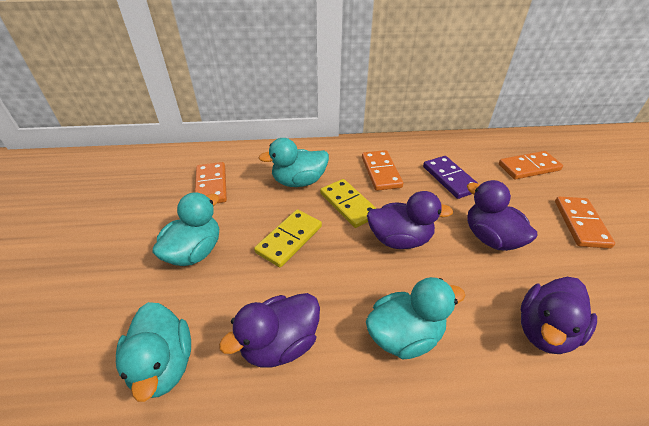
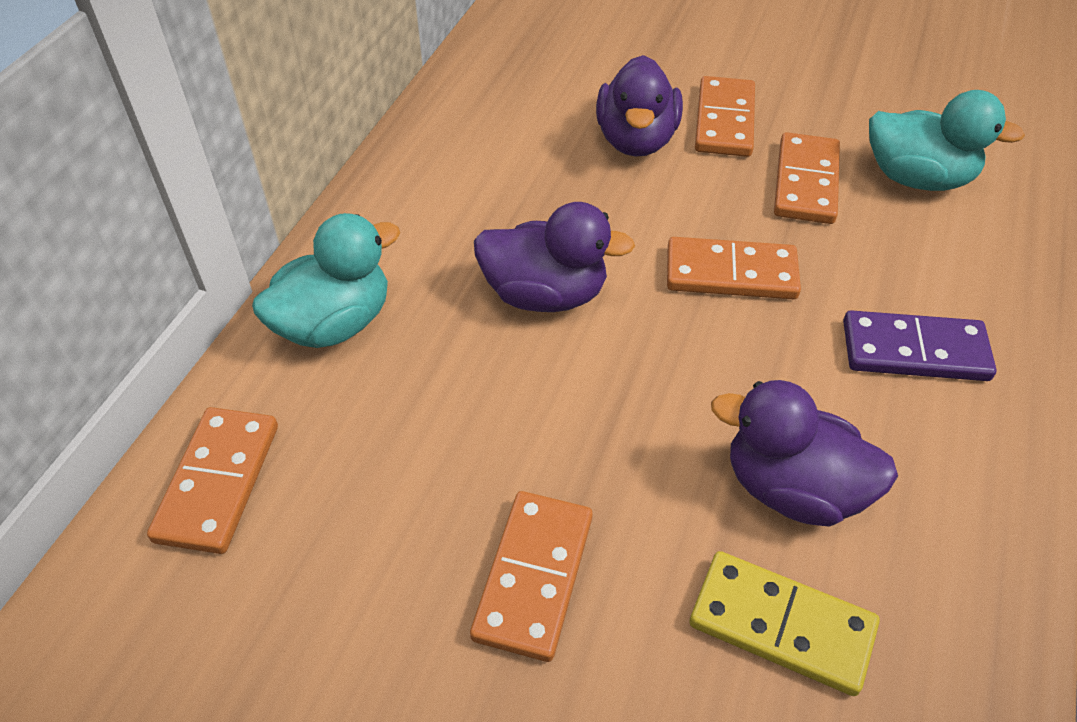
orange domino: 4 -> 5
purple duck: 4 -> 3
turquoise duck: 4 -> 2
yellow domino: 2 -> 1

